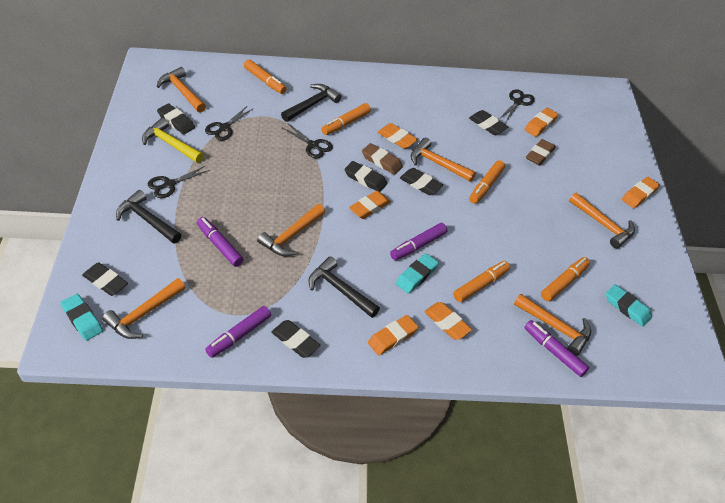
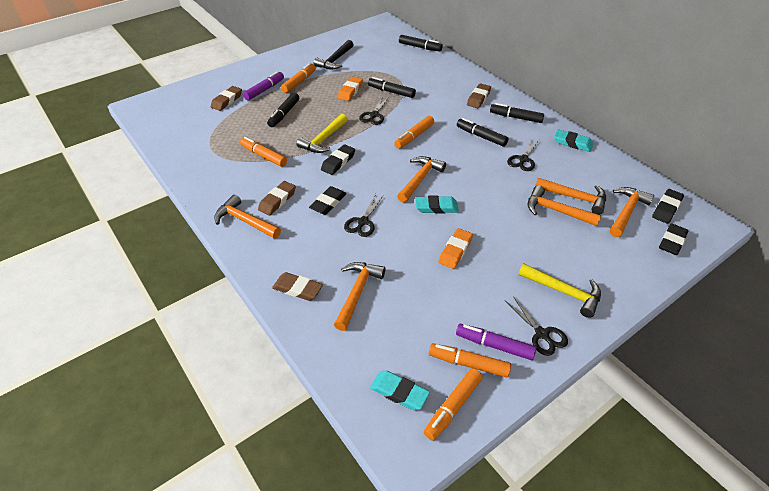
black eraser: 6 -> 4
black hammer: 3 -> 1
black marker: 0 -> 5
brown eraser: 2 -> 4
orange eraser: 6 -> 2
purple marker: 4 -> 2
yellow hammer: 1 -> 2

